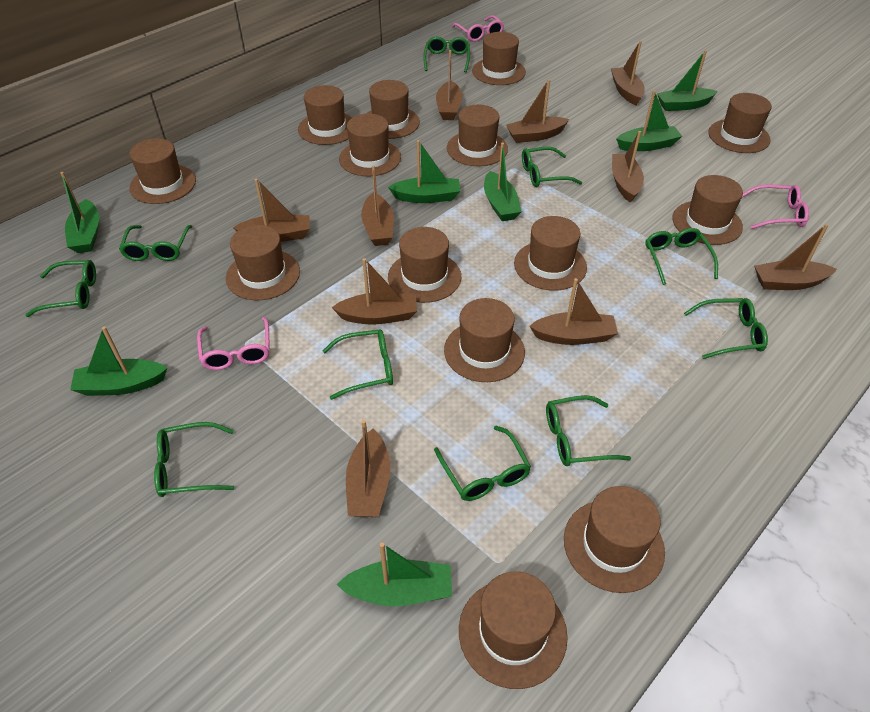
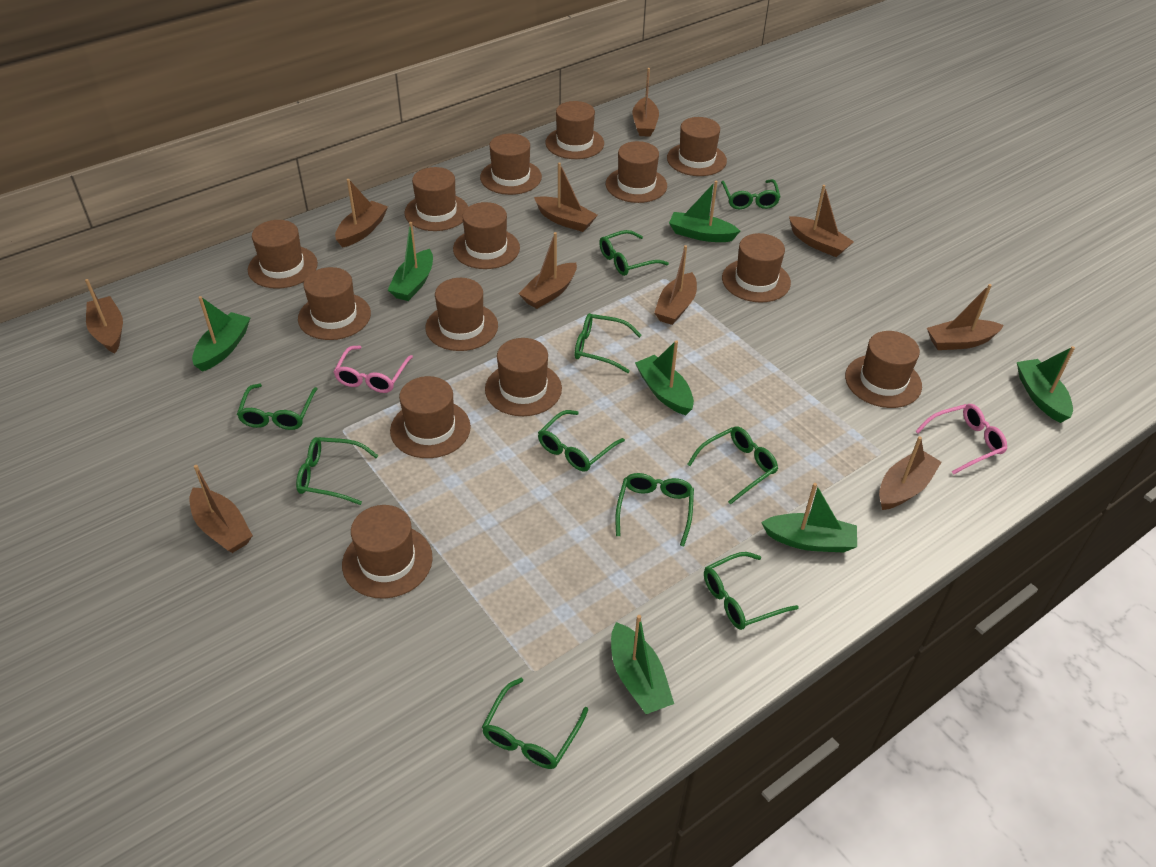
pink glasses: 3 -> 2

